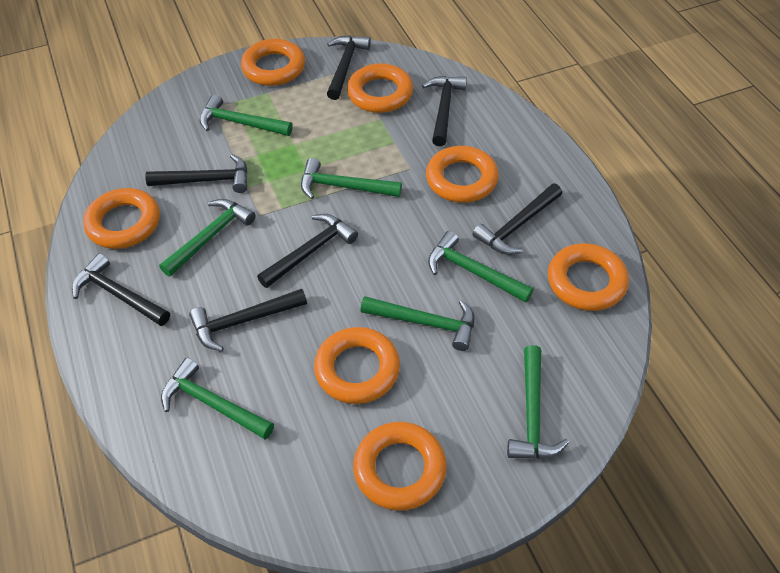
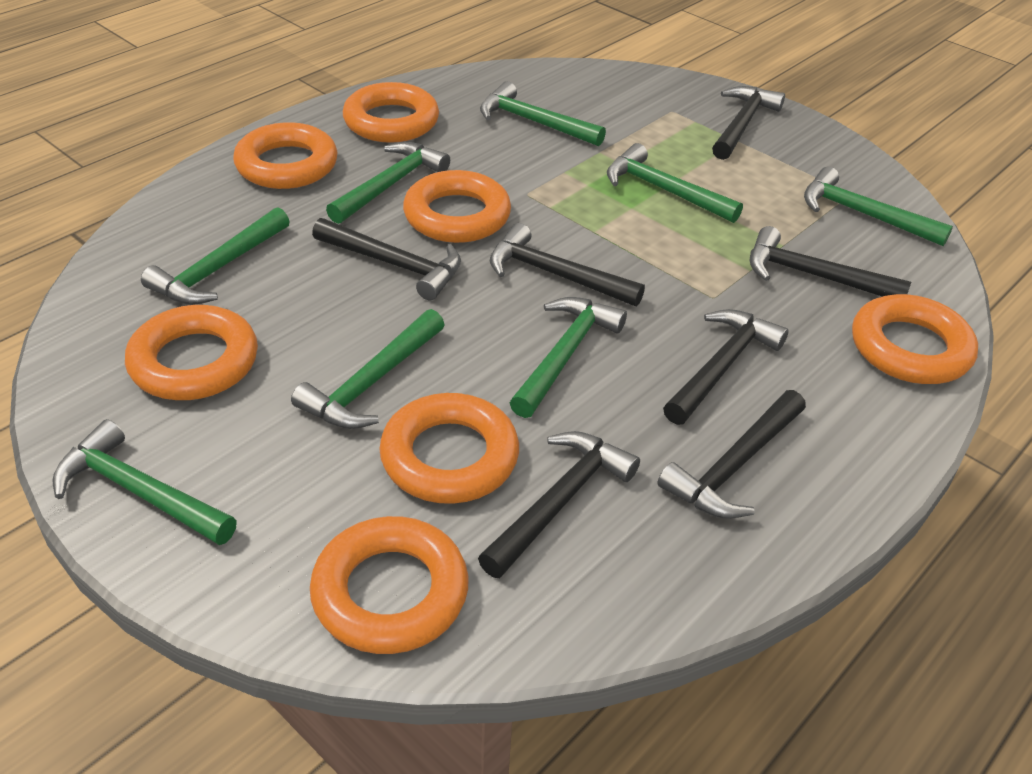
green hammer: 7 -> 8

